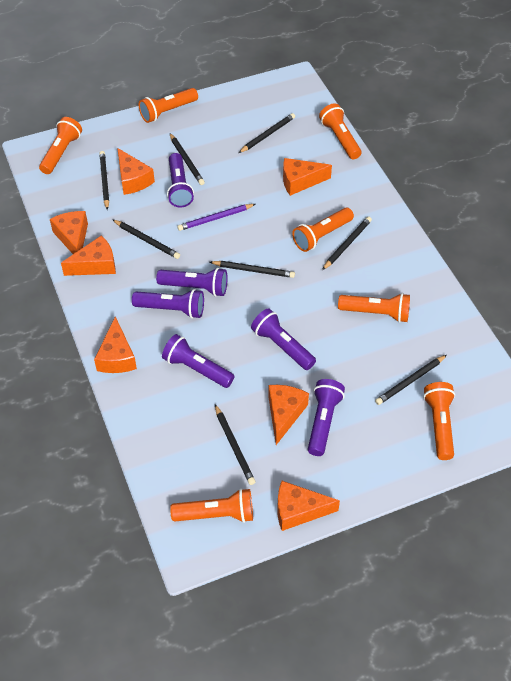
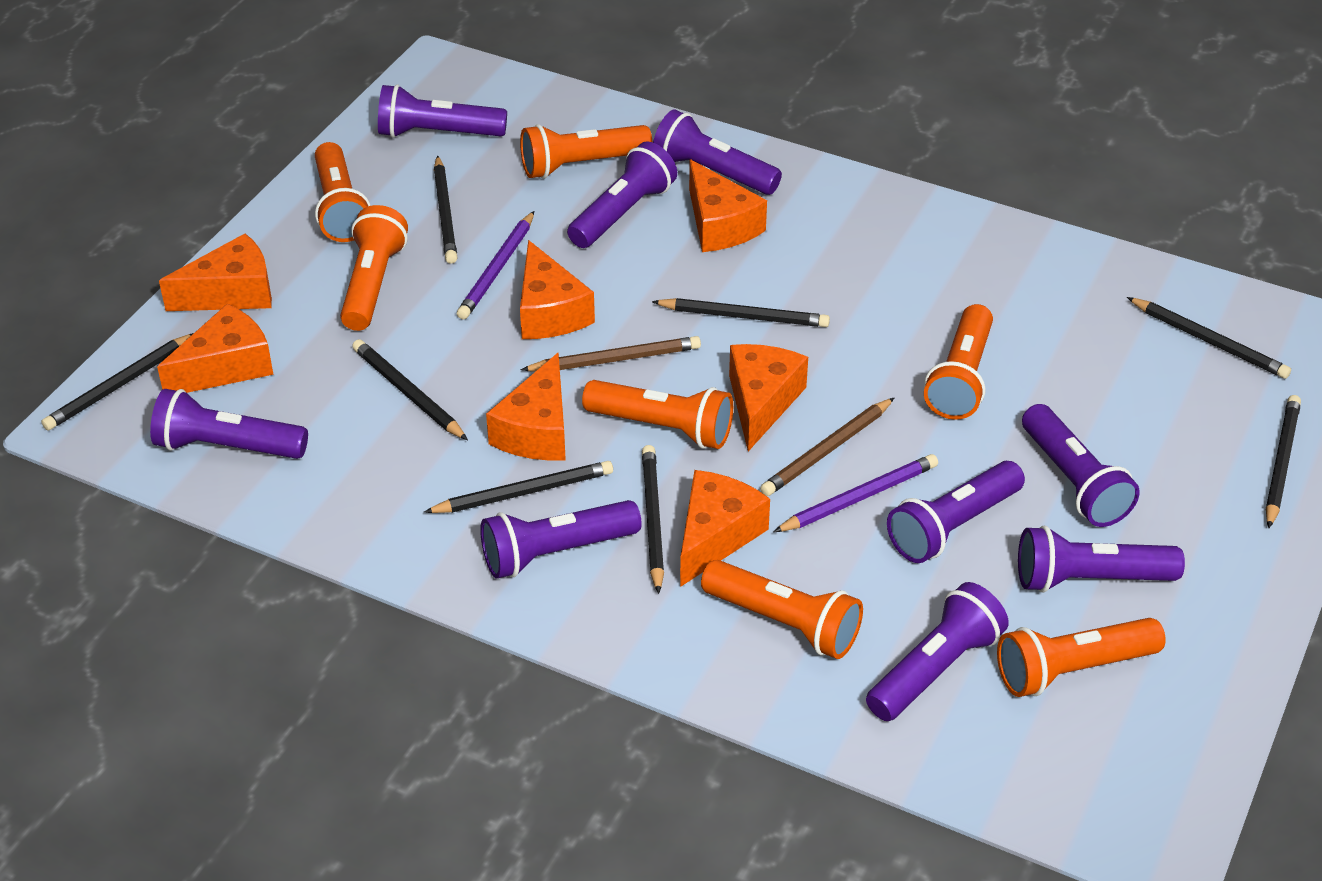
brown pencil: 0 -> 2
purple flashlight: 6 -> 9
purple pencil: 1 -> 2

